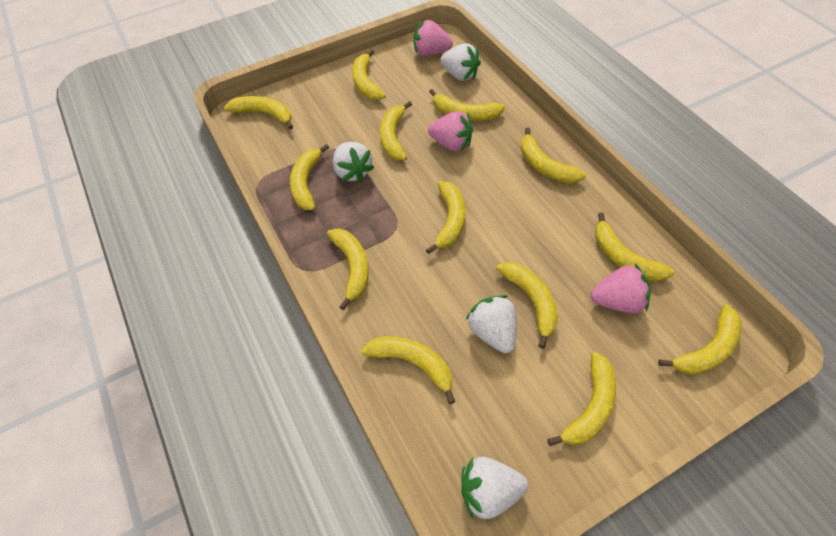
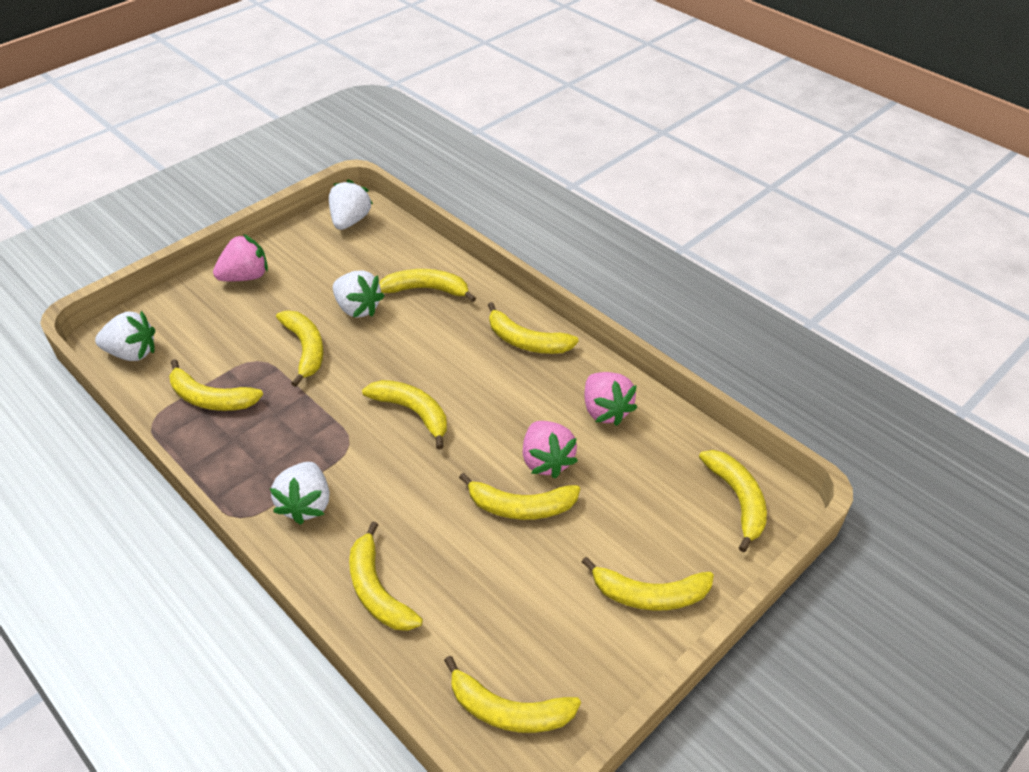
yellow banana: 13 -> 10

